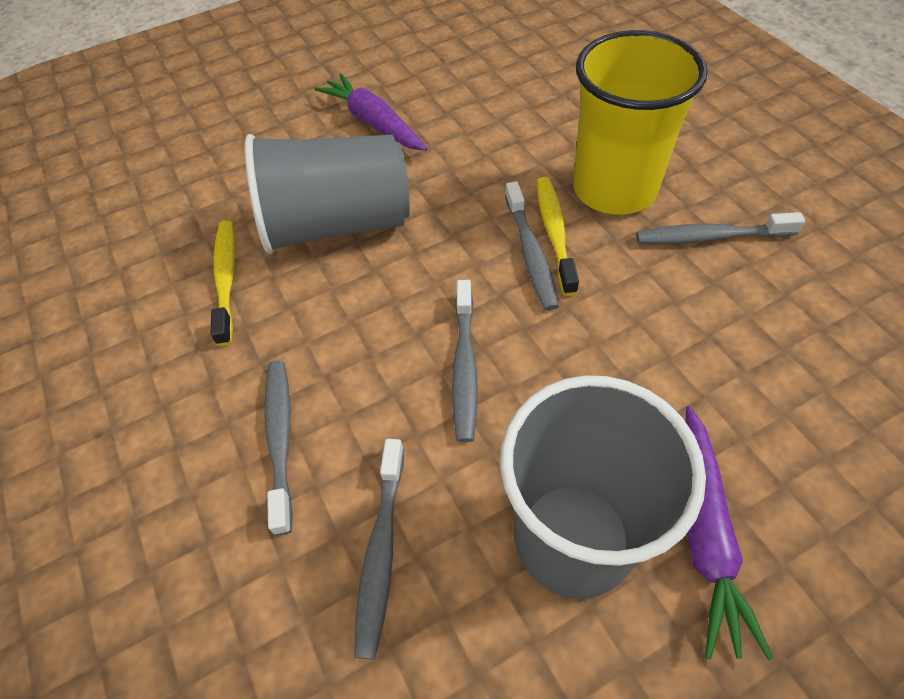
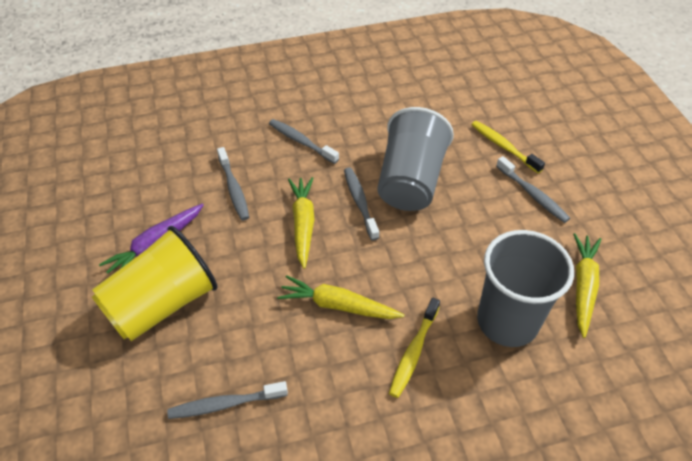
purple carrot: 2 -> 1
yellow carrot: 0 -> 3

